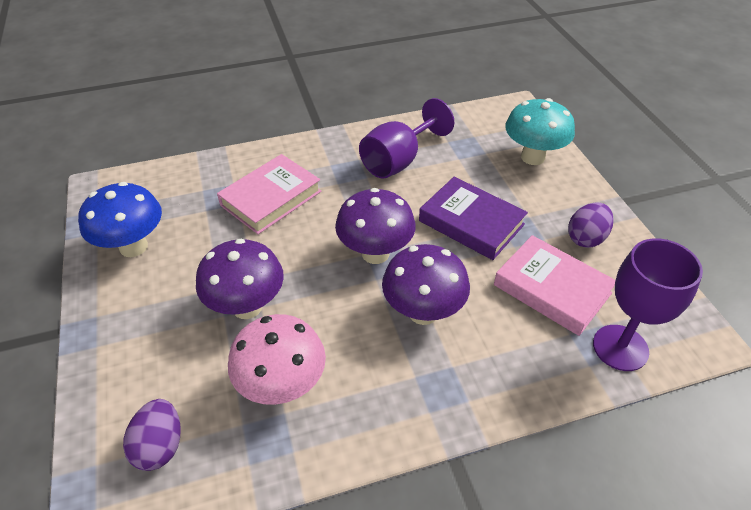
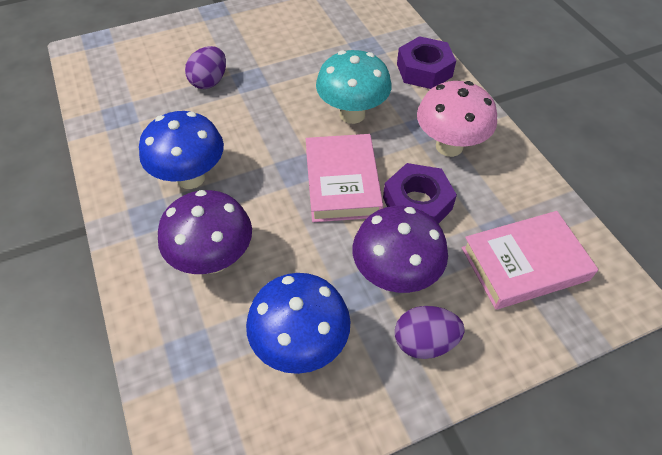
blue mushroom: 1 -> 2
purple book: 1 -> 0
purple goblet: 2 -> 0
purple mushroom: 3 -> 2
purple nut: 0 -> 2

